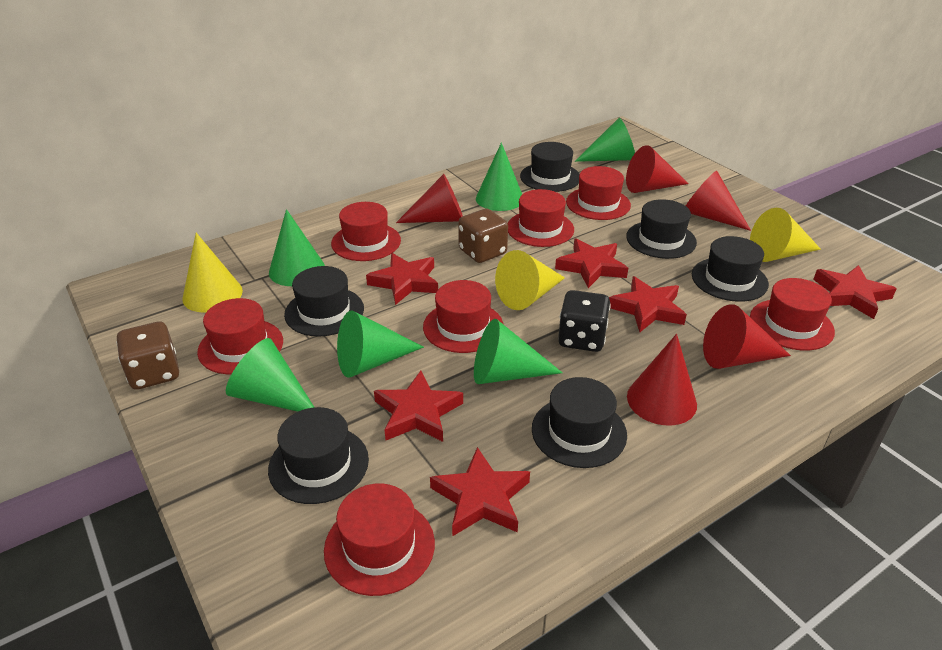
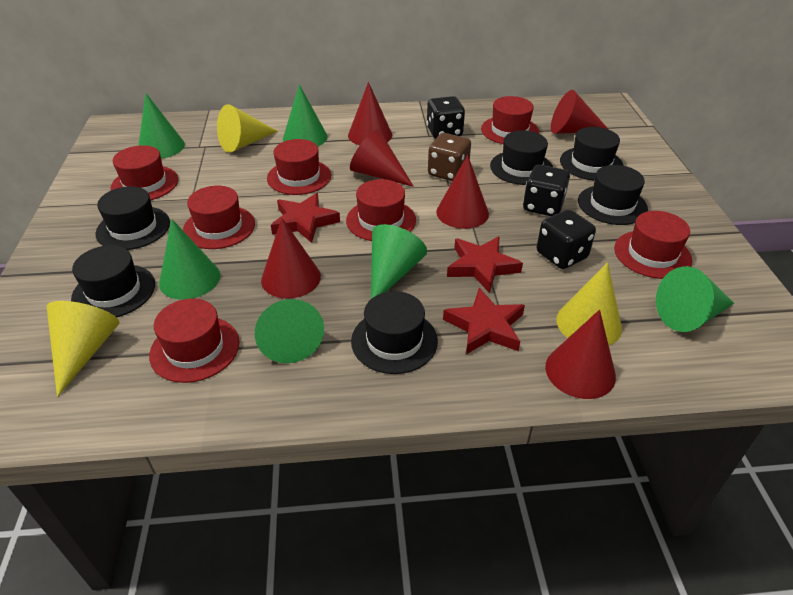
black dice: 1 -> 3
brown dice: 2 -> 1
red cone: 5 -> 6
red star: 6 -> 3

